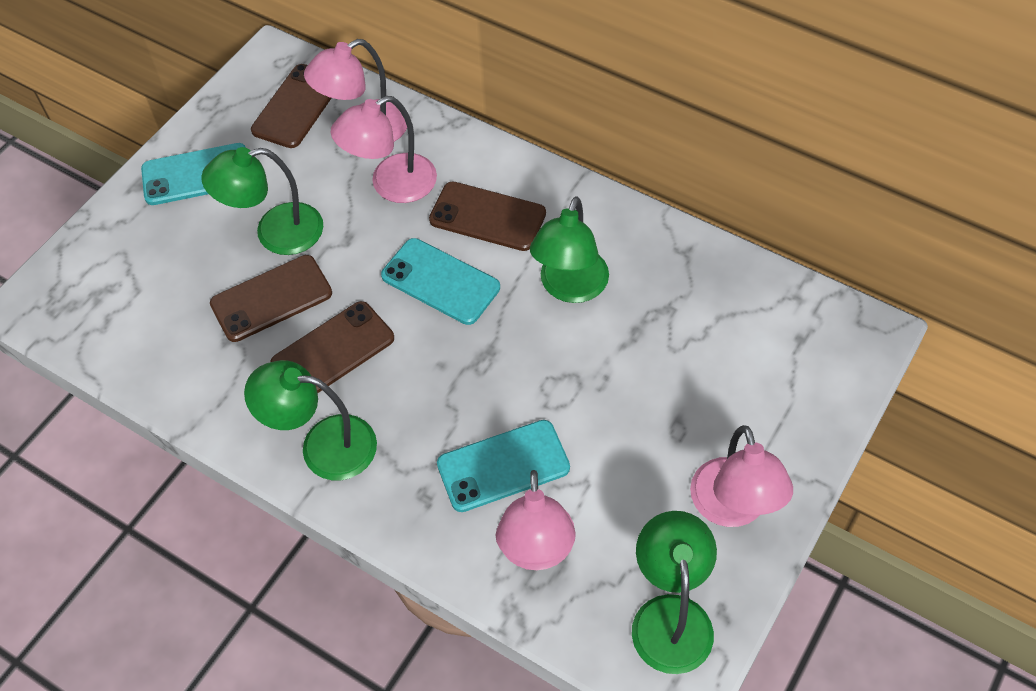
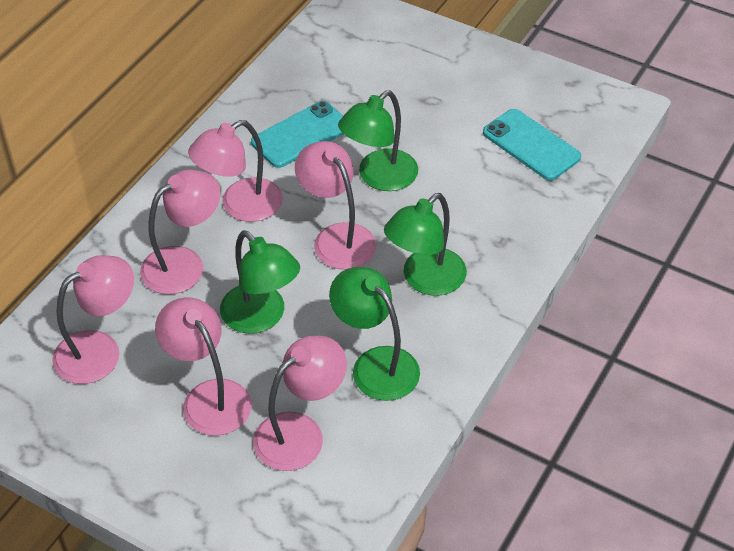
brown phone: 4 -> 0
pink lamp: 4 -> 6
turquoise phone: 3 -> 2

